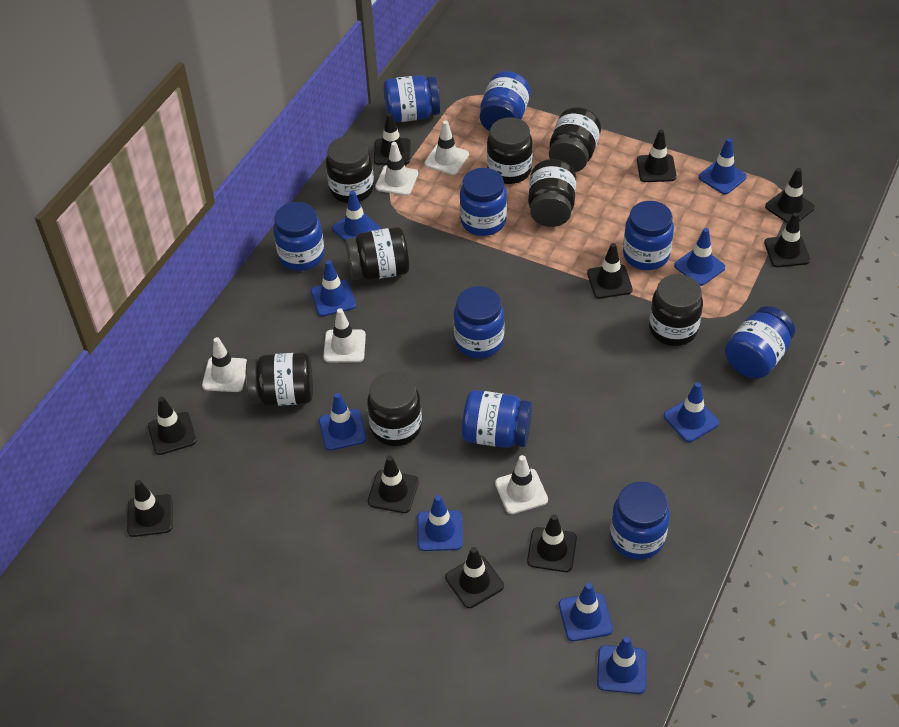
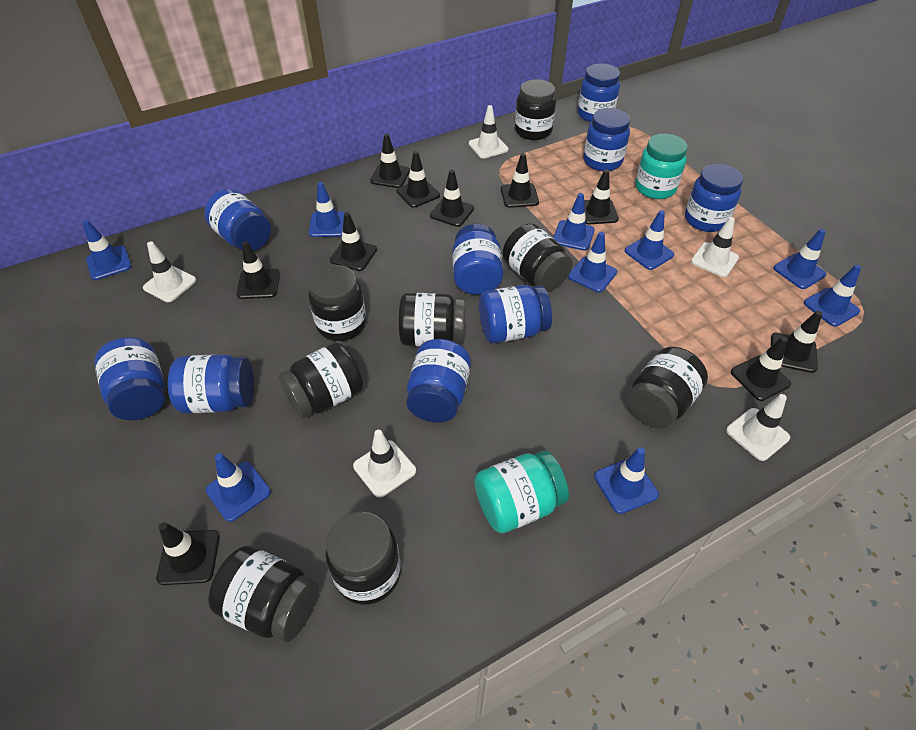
turquoise jar: 0 -> 2

